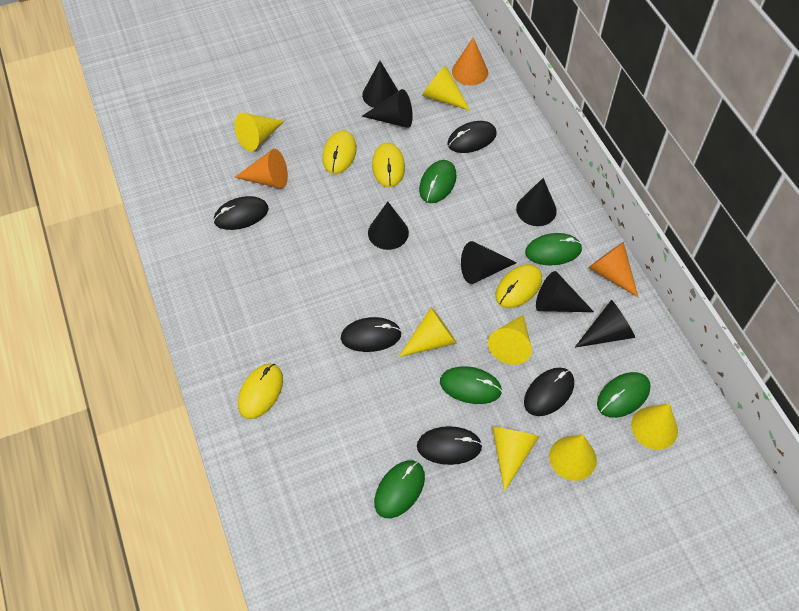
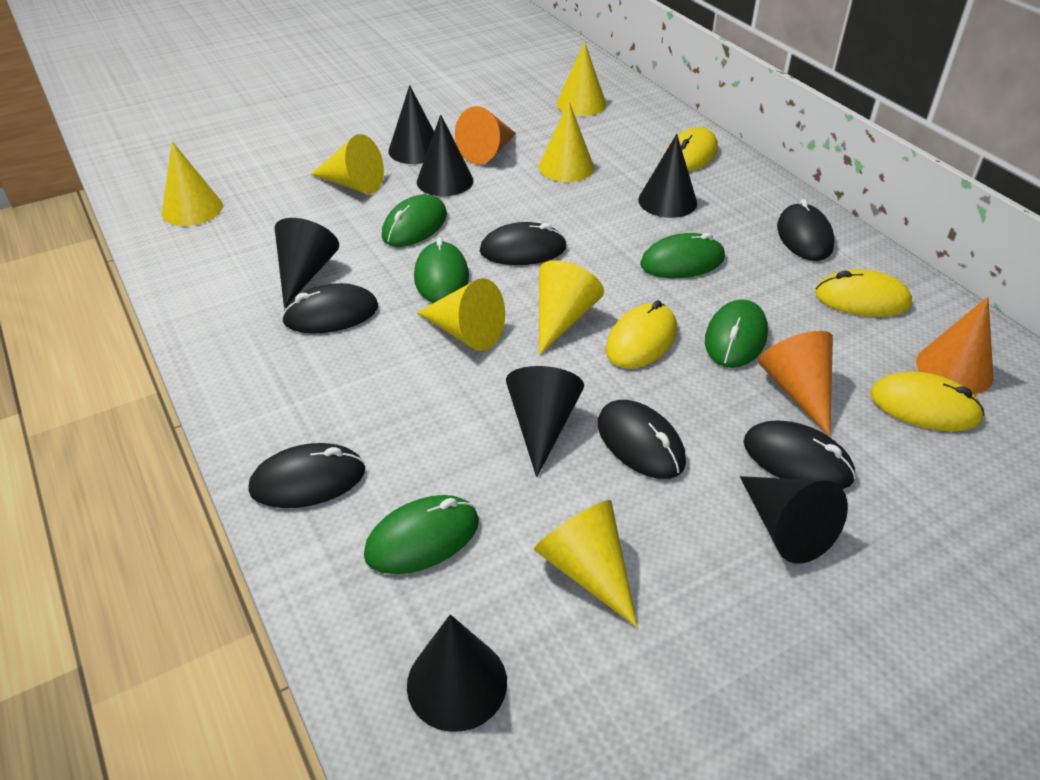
black mouse: 5 -> 6

